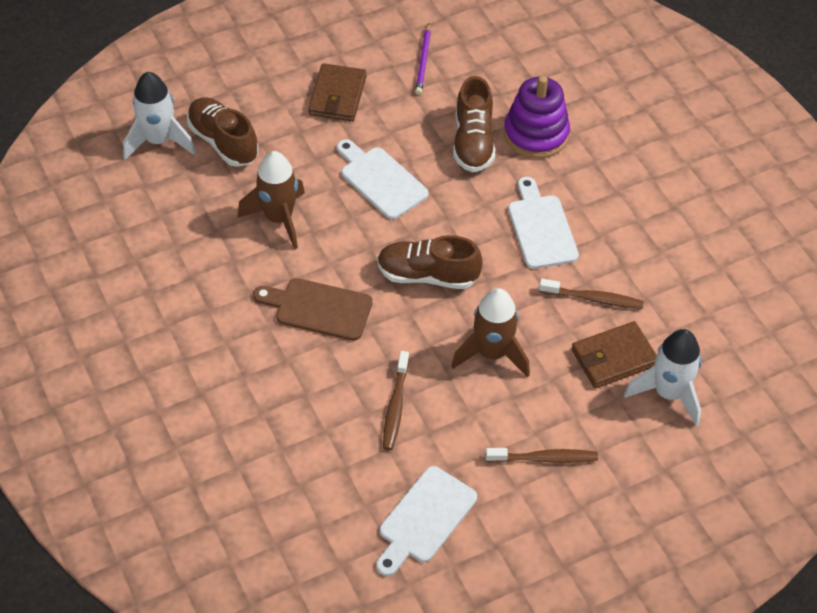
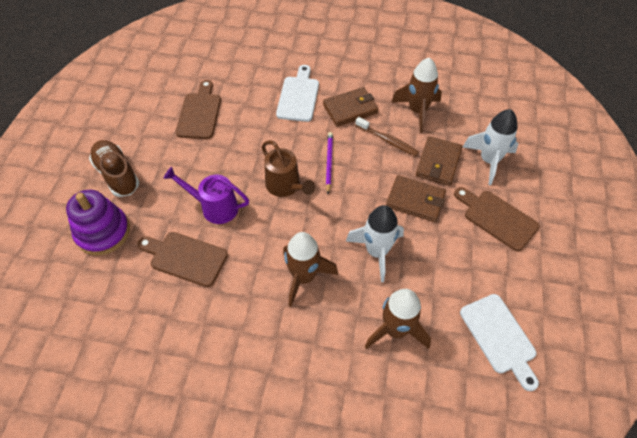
brown cutting board: 1 -> 3
brown rocket: 2 -> 3
brown shoe: 3 -> 1
brown toothbrush: 3 -> 1
brown wallet: 2 -> 3
brown watering can: 0 -> 1
purple watering can: 0 -> 1
white cutting board: 3 -> 2

